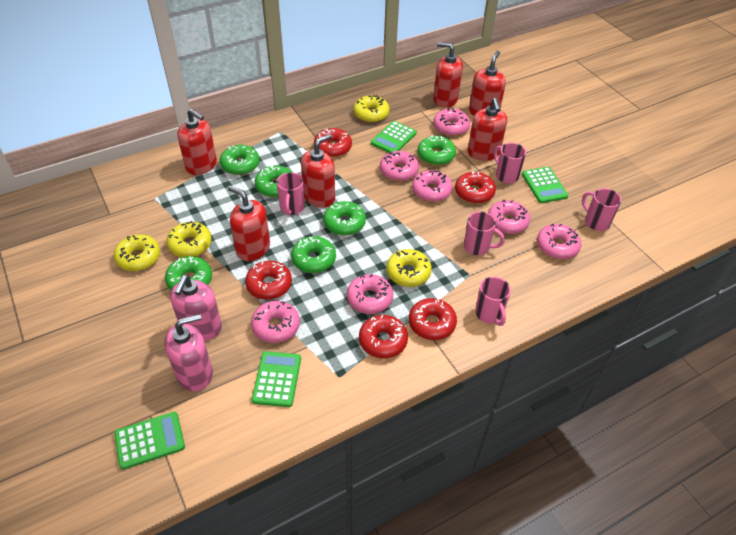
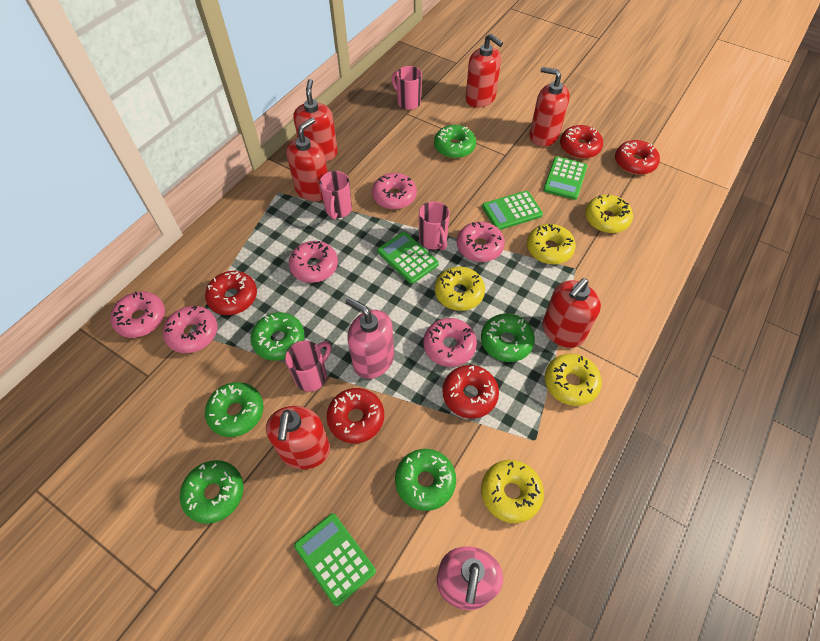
pink donut: 7 -> 6
pink mug: 5 -> 4
yellow donut: 4 -> 5

